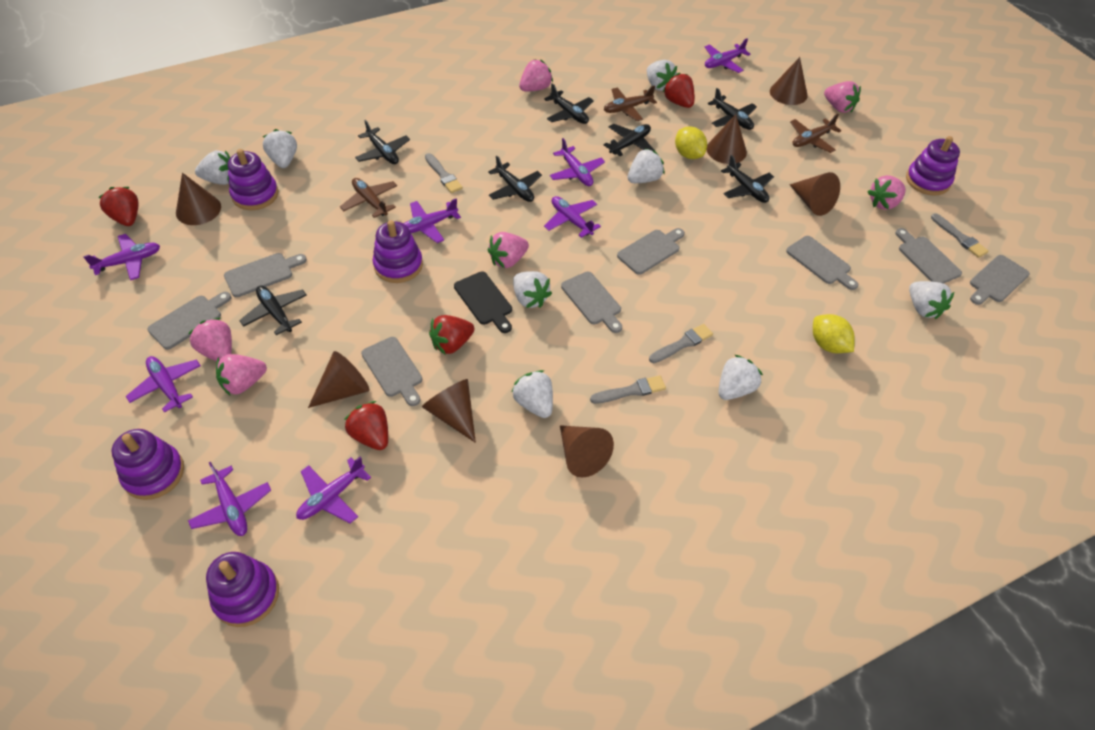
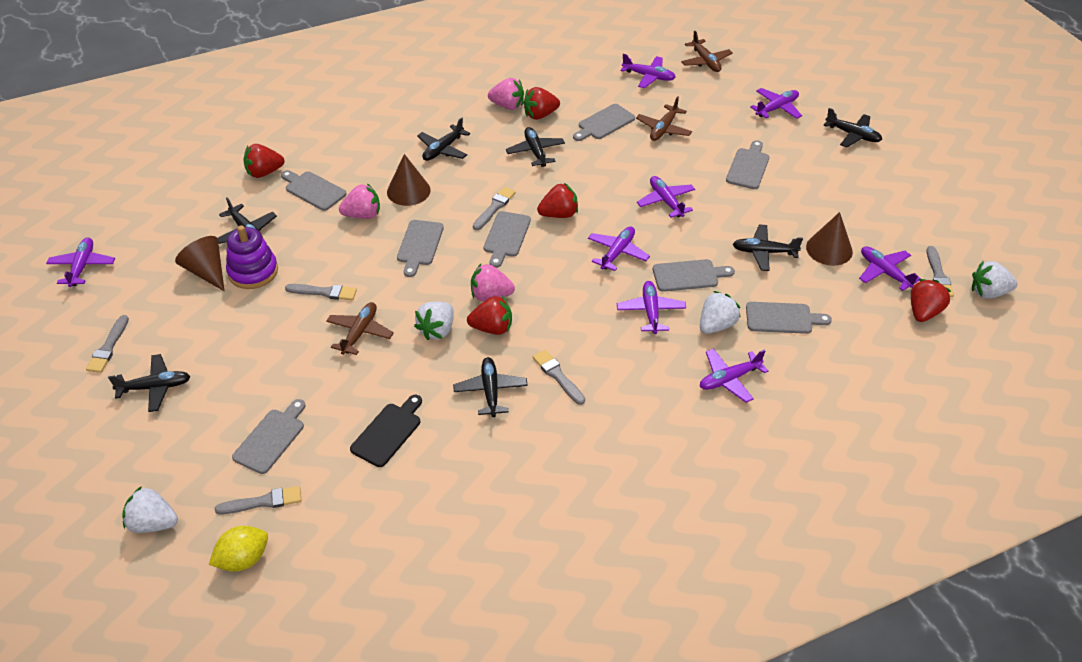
brown cone: 7 -> 3
grey brush: 4 -> 6
pink strawberry: 6 -> 3
purple stacking toy: 5 -> 1
red strawberry: 4 -> 5
white strawberry: 8 -> 4
yellow lemon: 2 -> 1

